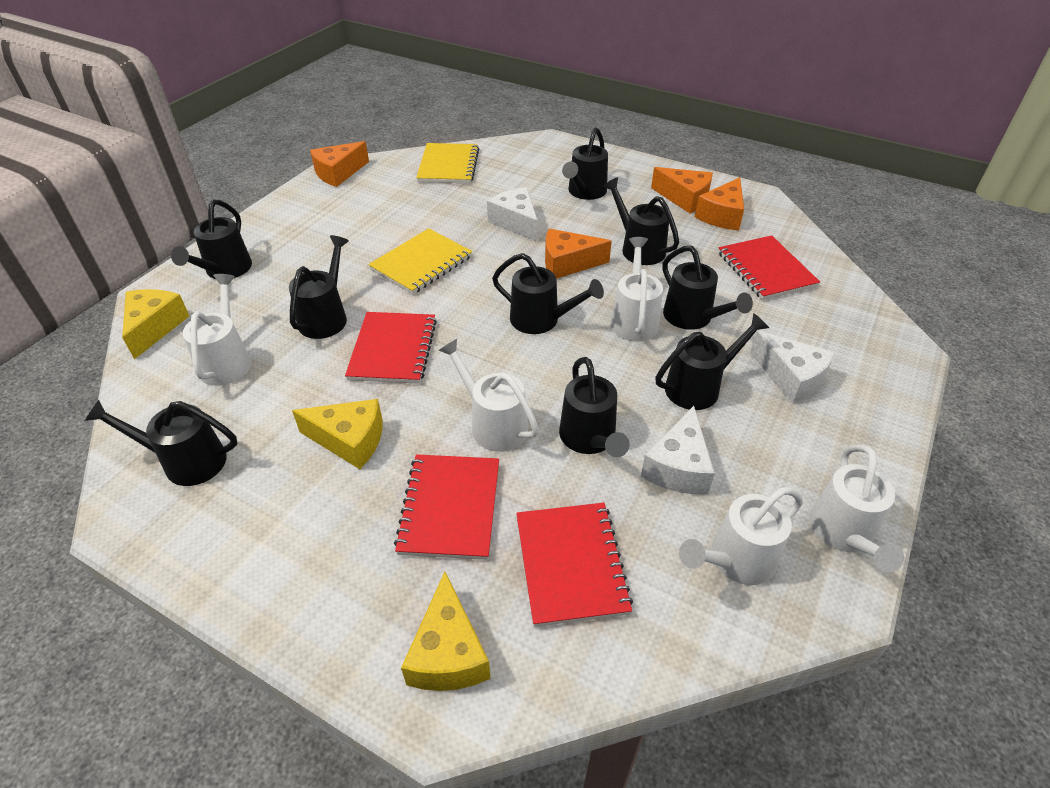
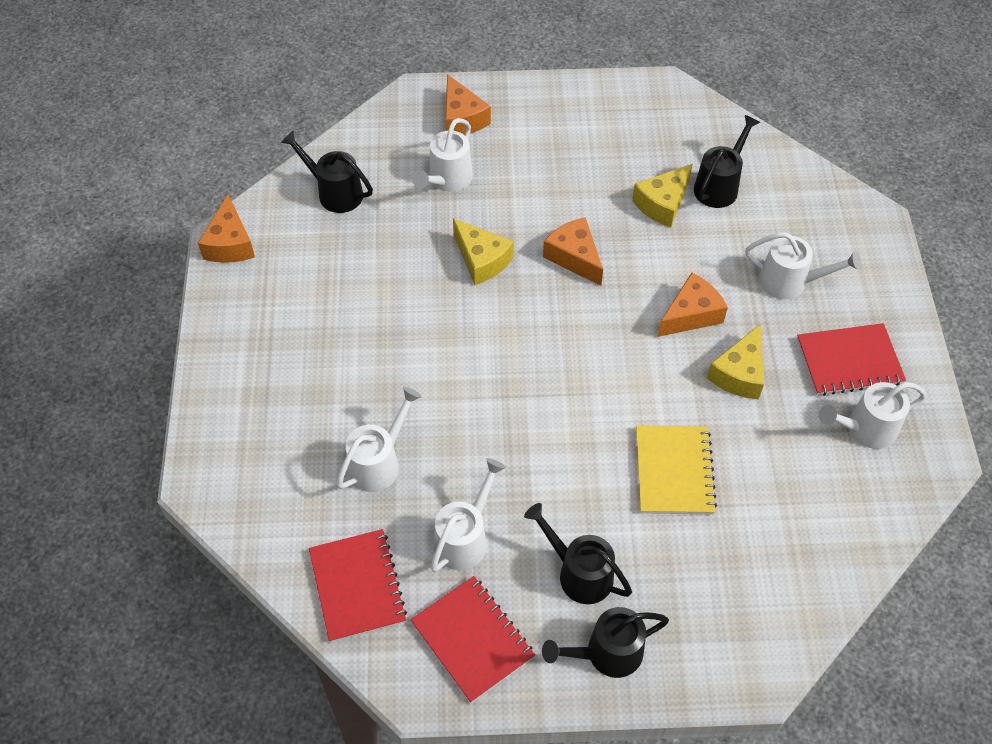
black watering can: 9 -> 4
red notebook: 4 -> 3
white cheese: 3 -> 0
yellow notebook: 2 -> 1

